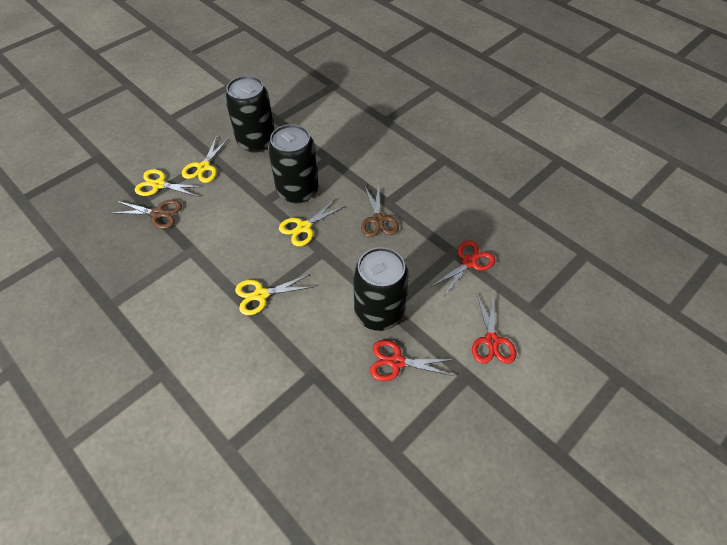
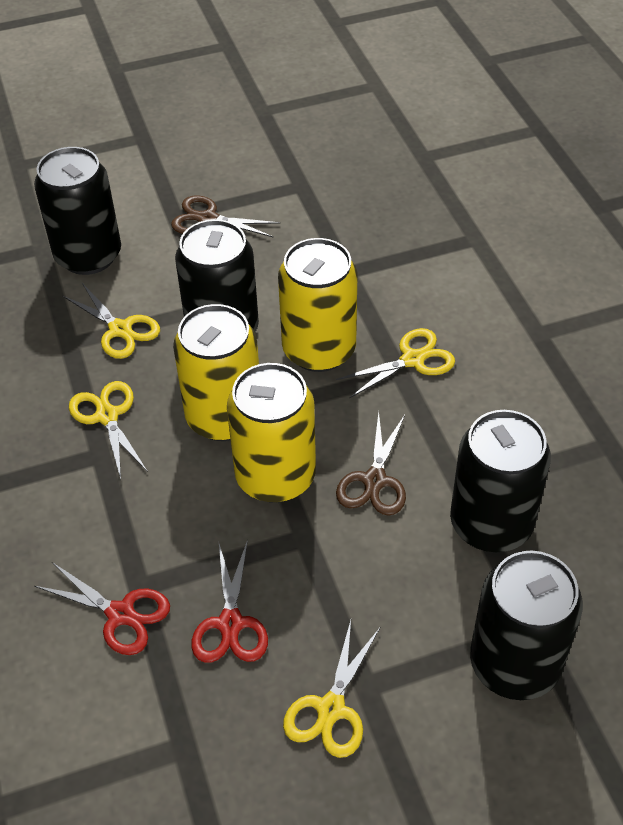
black can: 3 -> 4
red scissors: 3 -> 2
yellow can: 0 -> 3

